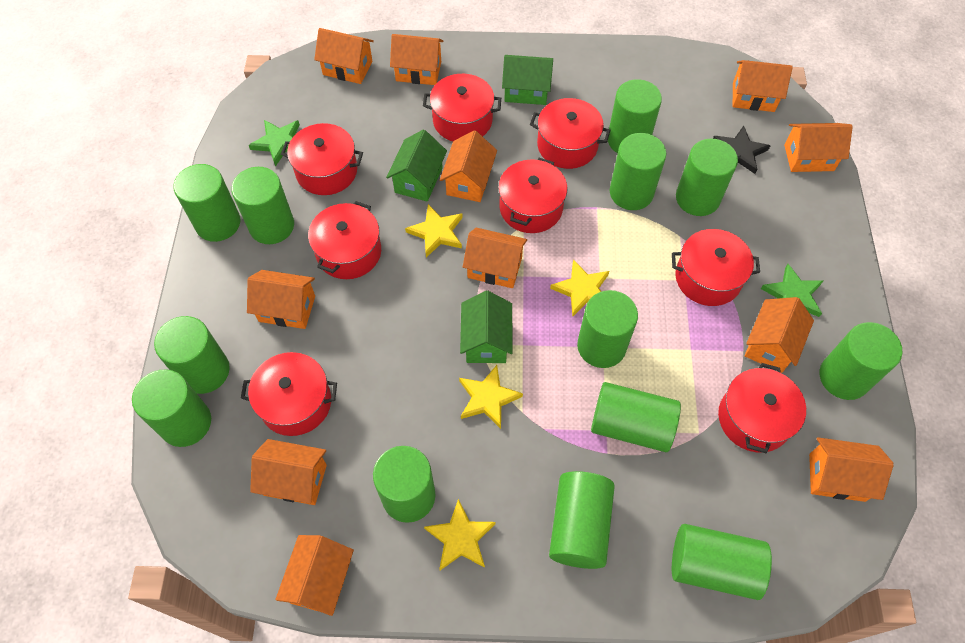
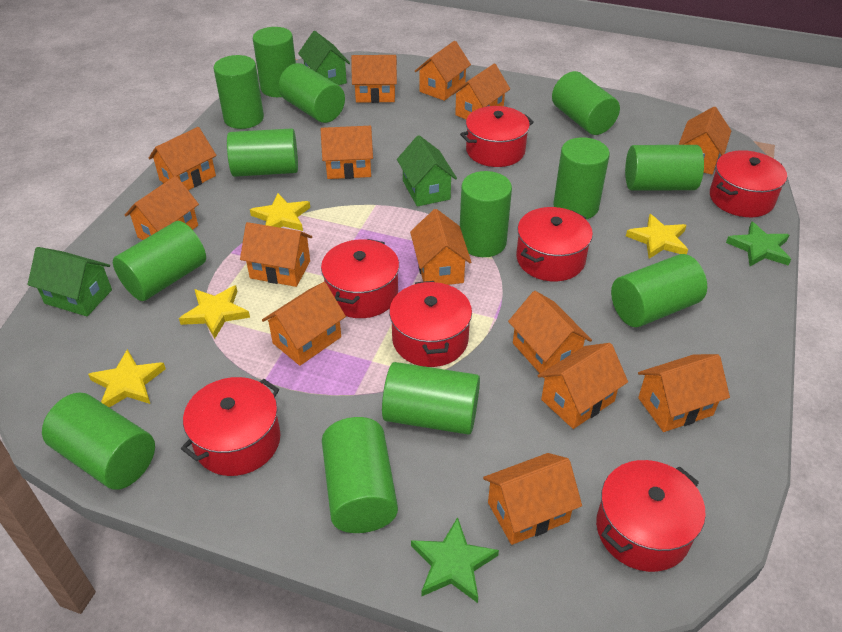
black star: 1 -> 0
orange house: 11 -> 14
red pot: 8 -> 7

